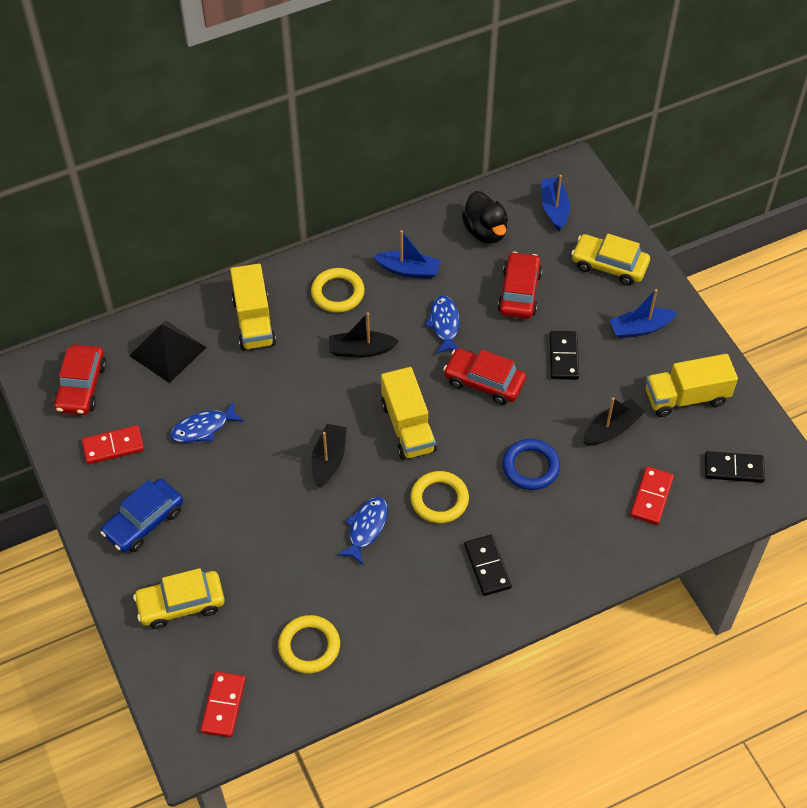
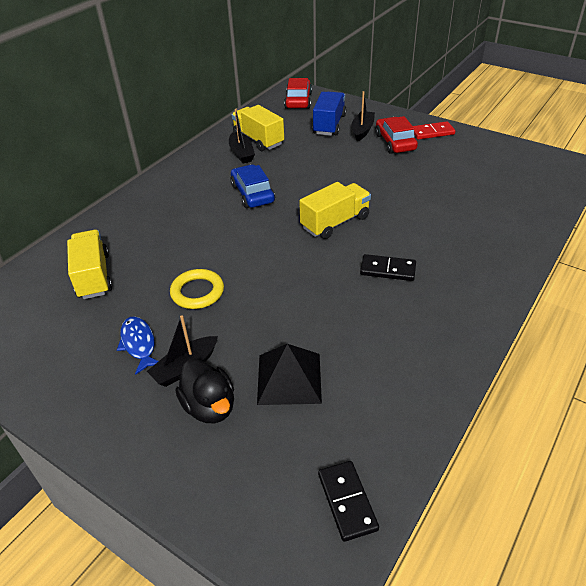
black domino: 3 -> 2
blue boat: 3 -> 0
blue fish: 3 -> 1
blue ring: 1 -> 0
blue truck: 0 -> 1
red car: 3 -> 2
red domino: 3 -> 1
yellow car: 2 -> 0
yellow ring: 3 -> 1

